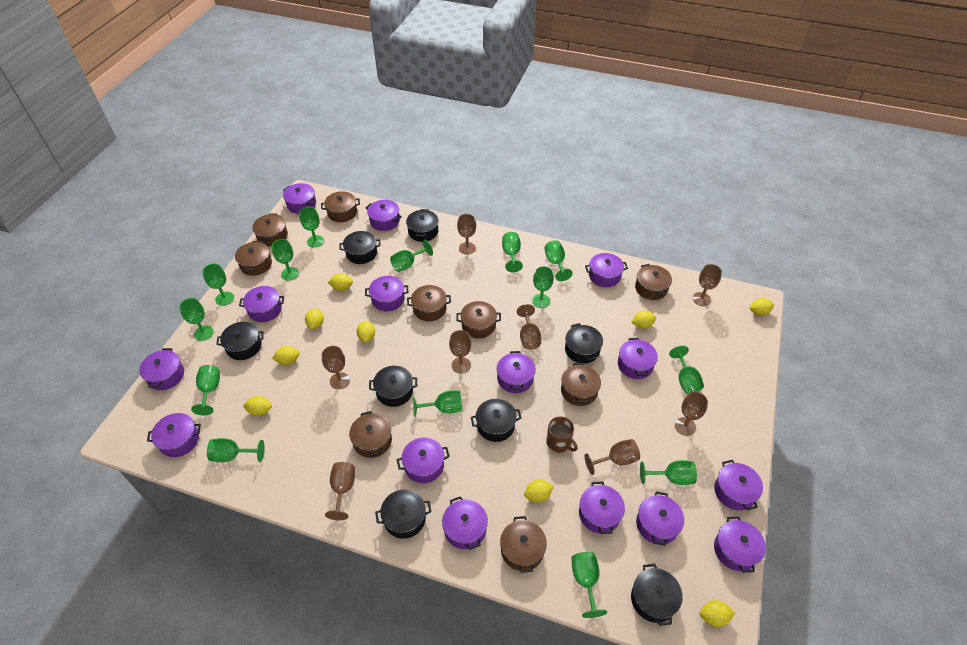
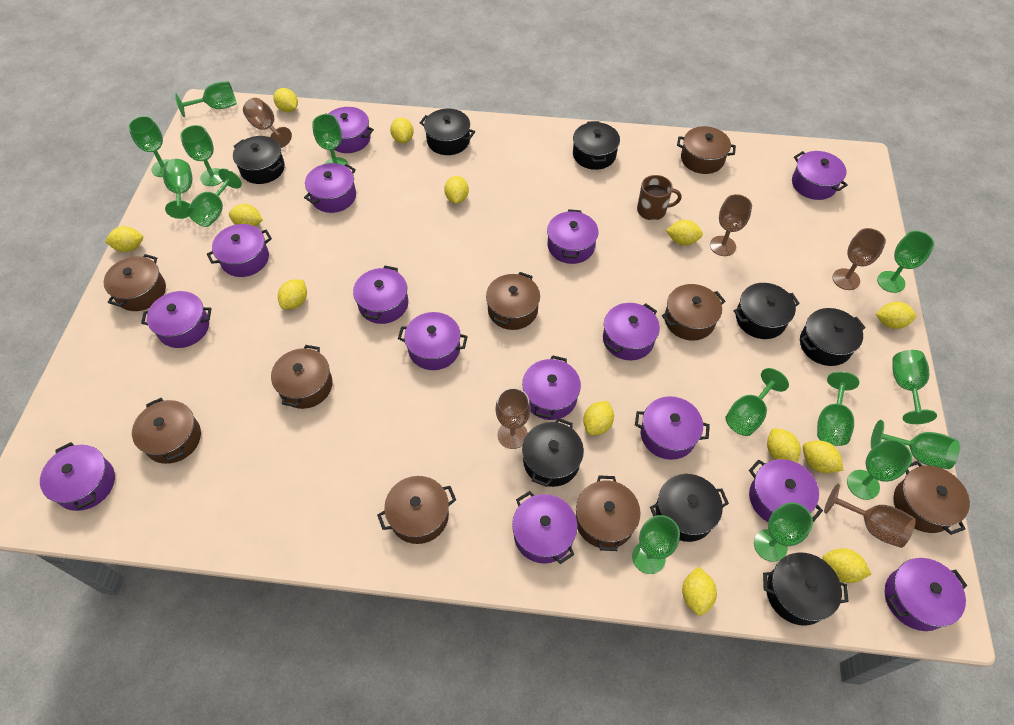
brown goblet: 8 -> 5
yellow lemon: 9 -> 13

